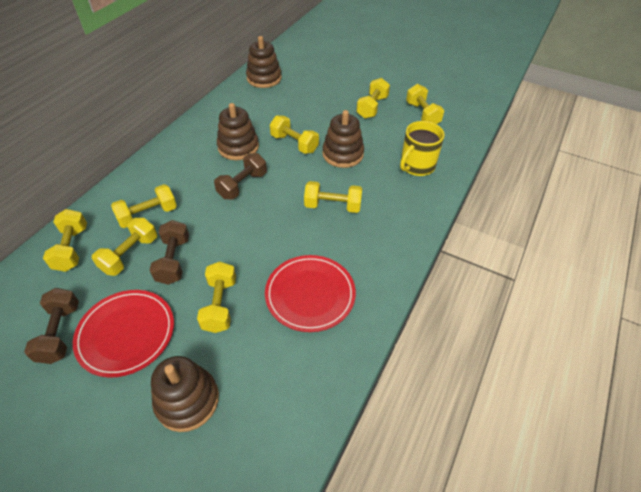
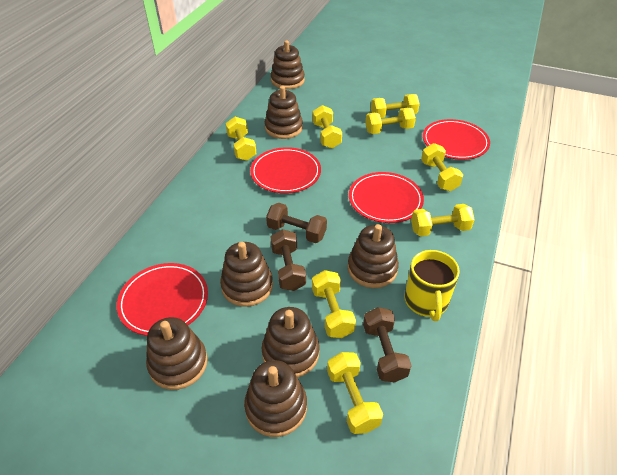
brown stacking toy: 4 -> 7
red plate: 2 -> 4

